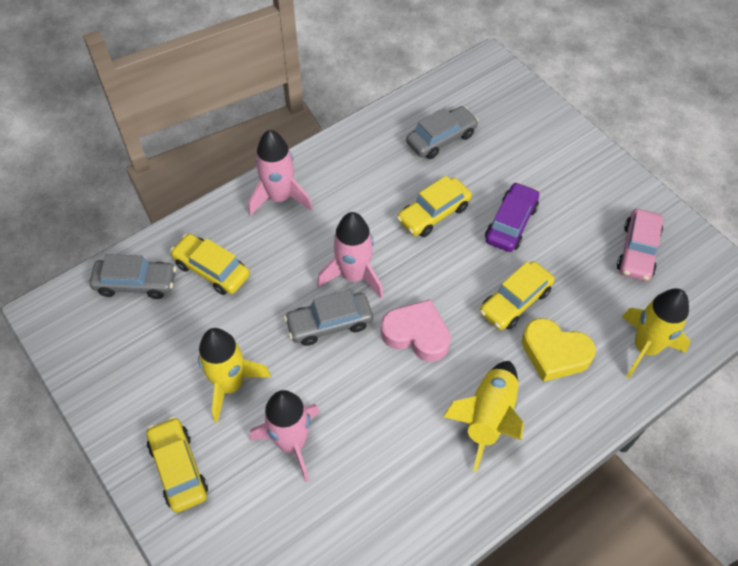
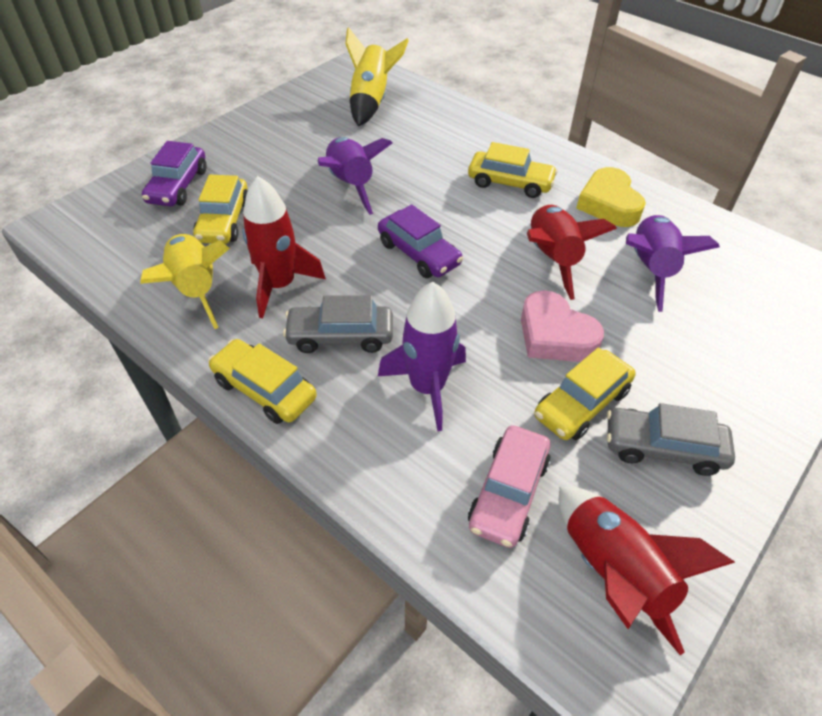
grey car: 3 -> 2
pink rocket: 3 -> 0
purple car: 1 -> 2
purple rocket: 0 -> 3
red rocket: 0 -> 3
yellow rocket: 3 -> 2

